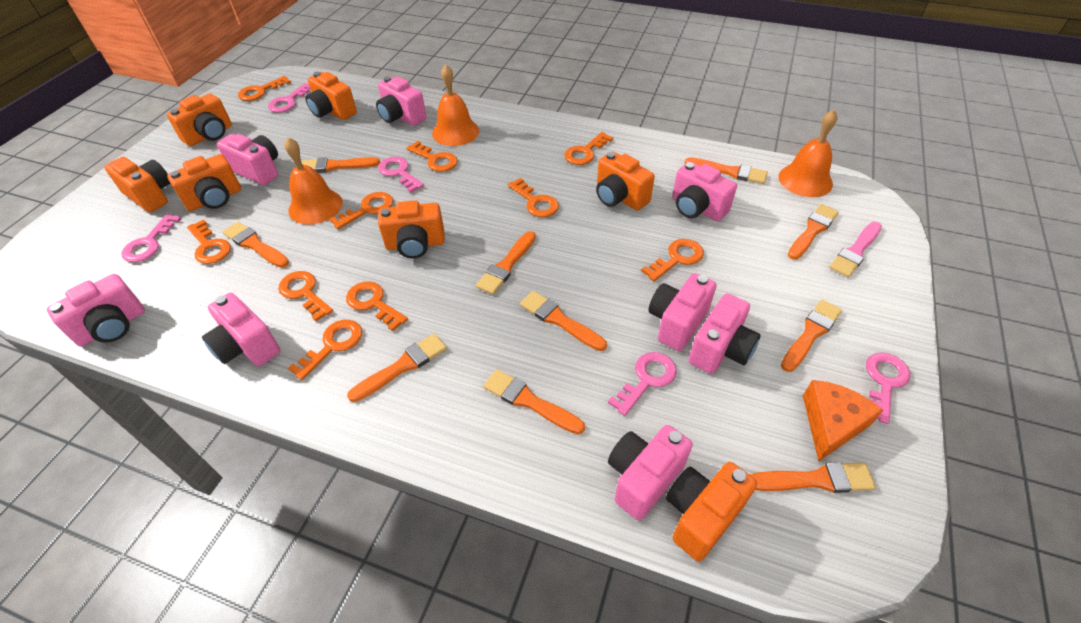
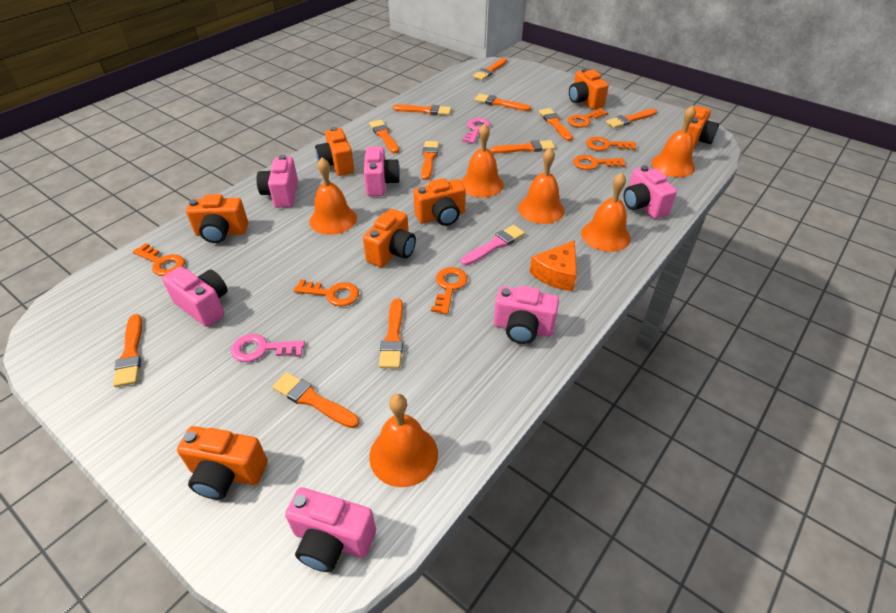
orange bell: 3 -> 6
orange brush: 10 -> 11
orange key: 10 -> 6
pink camera: 8 -> 6
pink key: 5 -> 2

